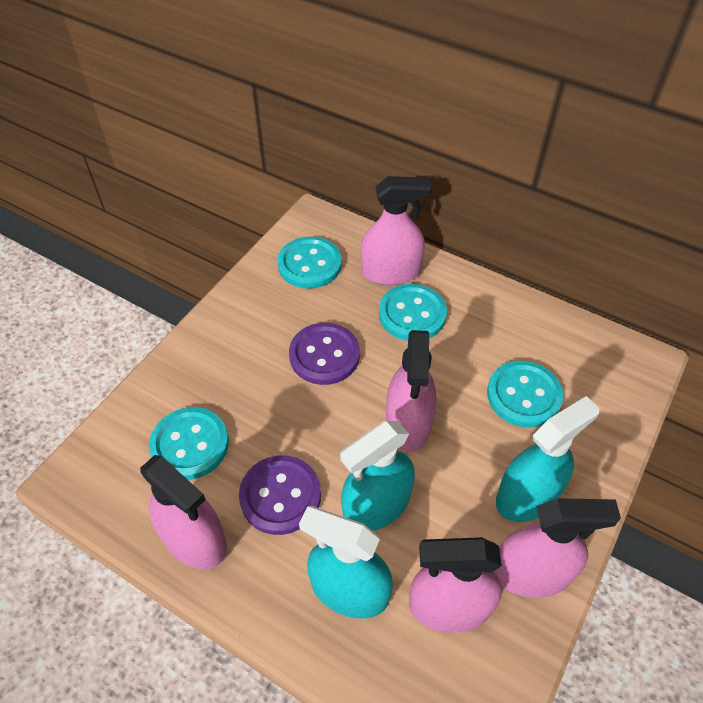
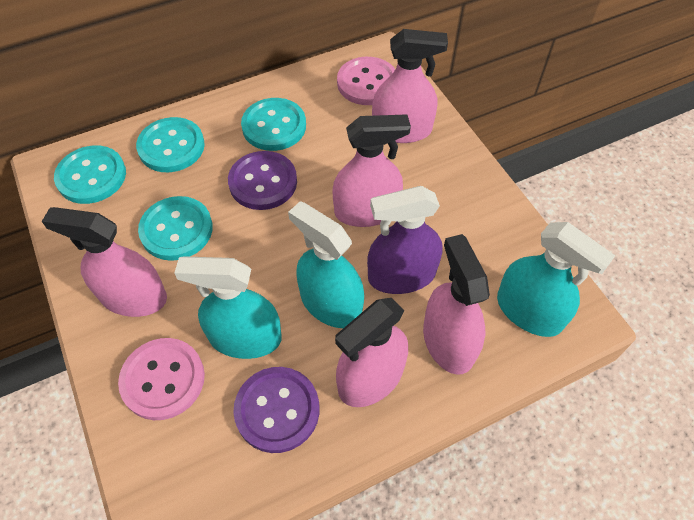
pink button: 0 -> 2
purple spray bottle: 0 -> 1

